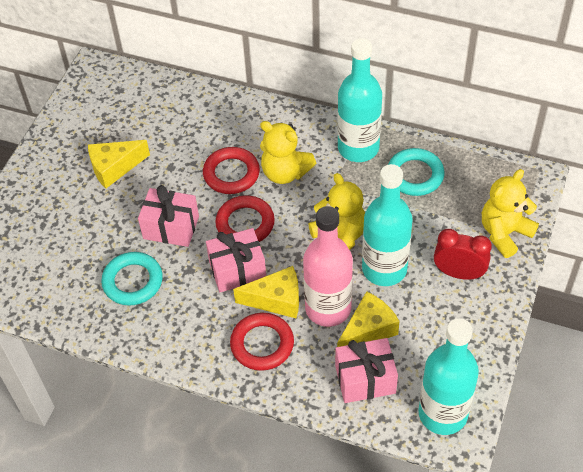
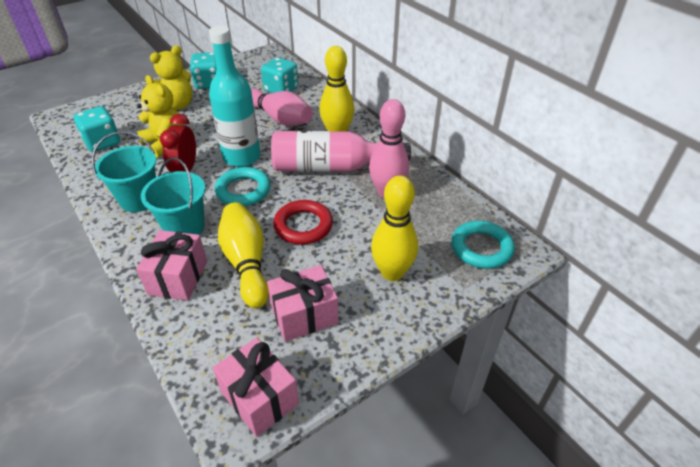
pink bowling pin: 0 -> 2
red ring: 3 -> 1
turquoise bottle: 3 -> 1
turquoise bucket: 0 -> 2
turquoise dice: 0 -> 3
yellow bowling pin: 0 -> 3
yellow cheese: 3 -> 0
yellow teddy bear: 3 -> 2

